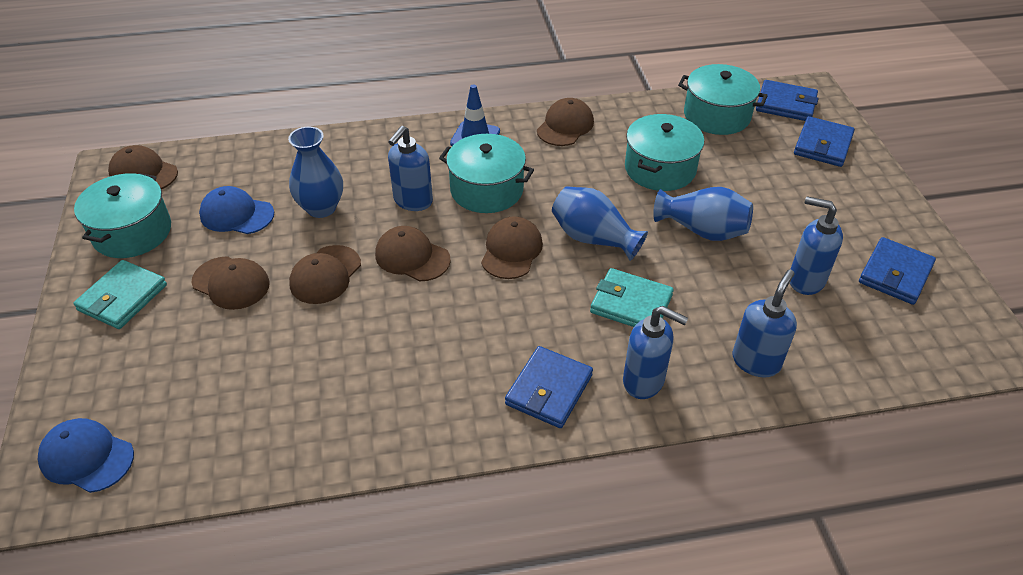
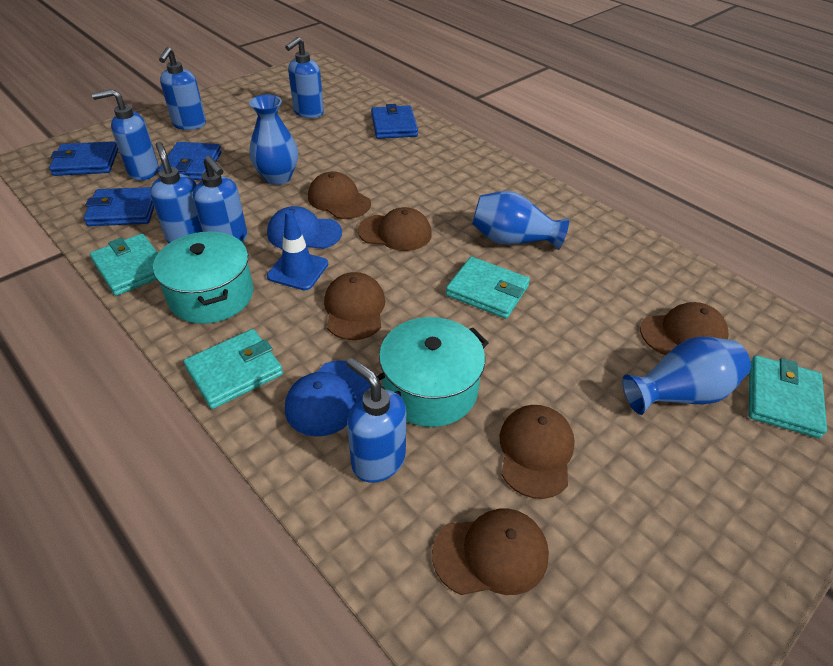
blue soap dispenser: 4 -> 6
turquoise pot: 4 -> 2
turquoise wallet: 2 -> 4

